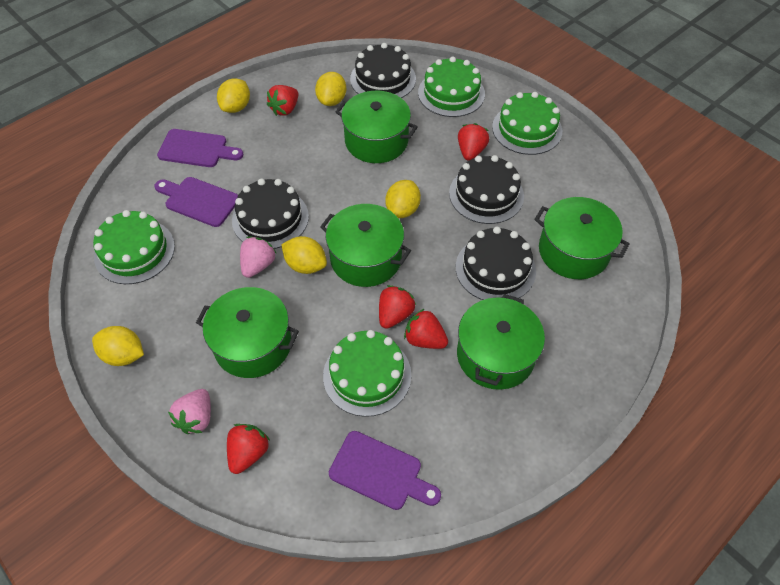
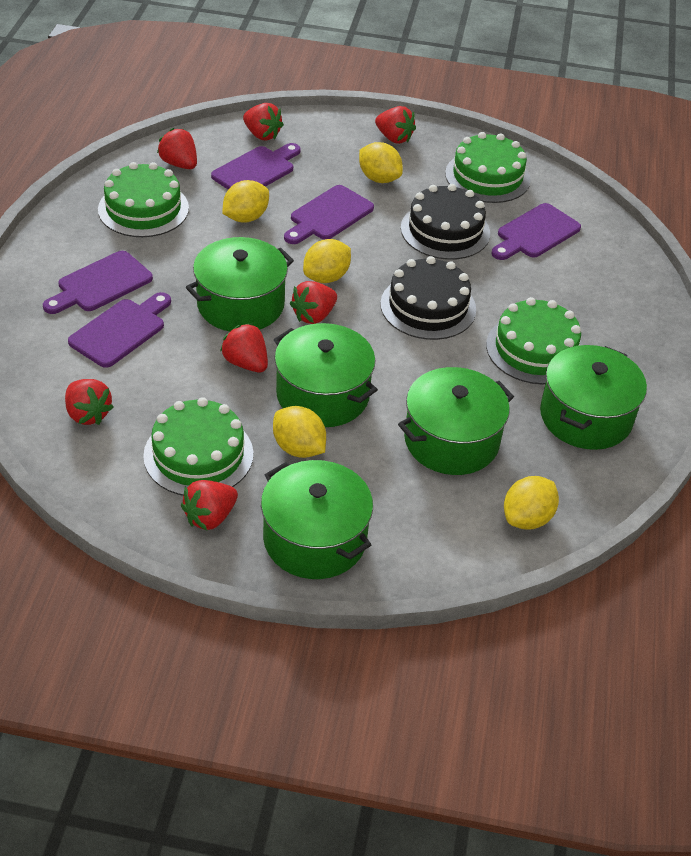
black cake: 4 -> 2
pink strawberry: 2 -> 0
purple cutting board: 3 -> 5
red strawberry: 5 -> 7

